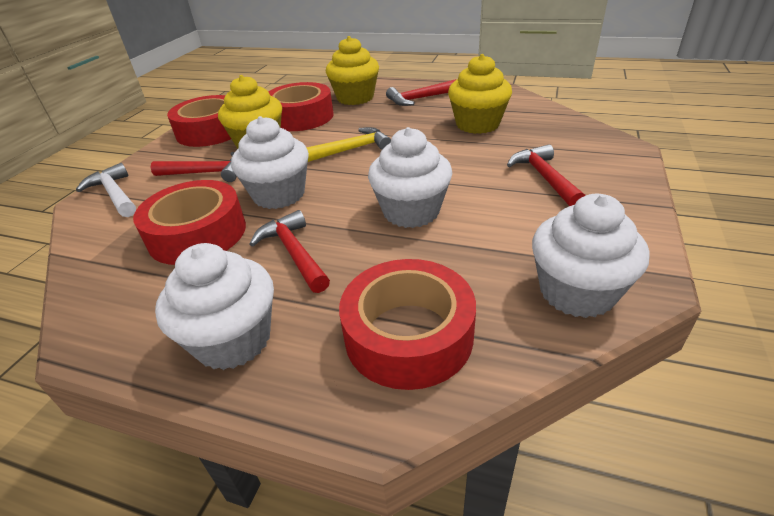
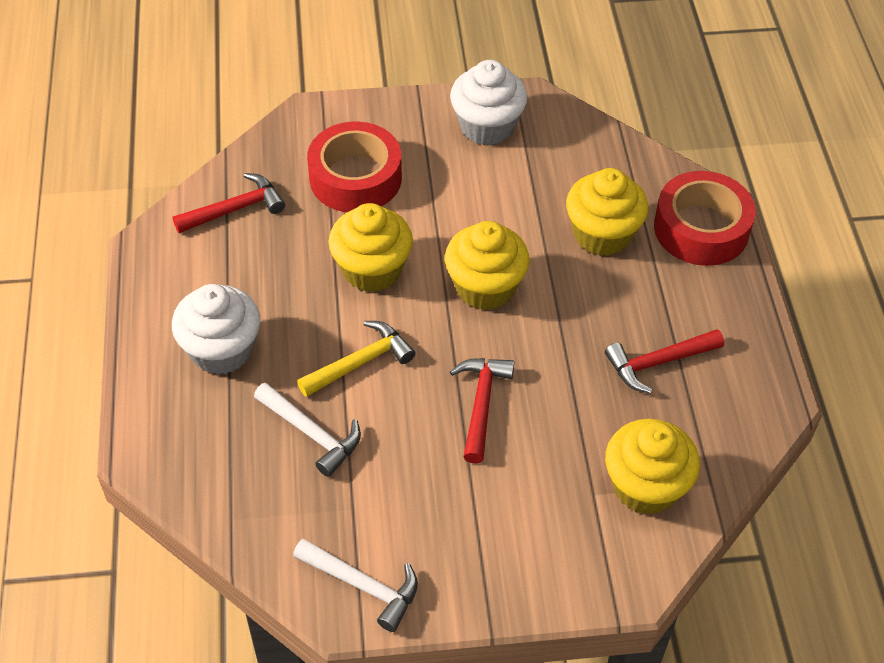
red hammer: 4 -> 3
red tape: 4 -> 2
white cupcake: 4 -> 2
white hammer: 1 -> 2
yellow cupcake: 3 -> 4

